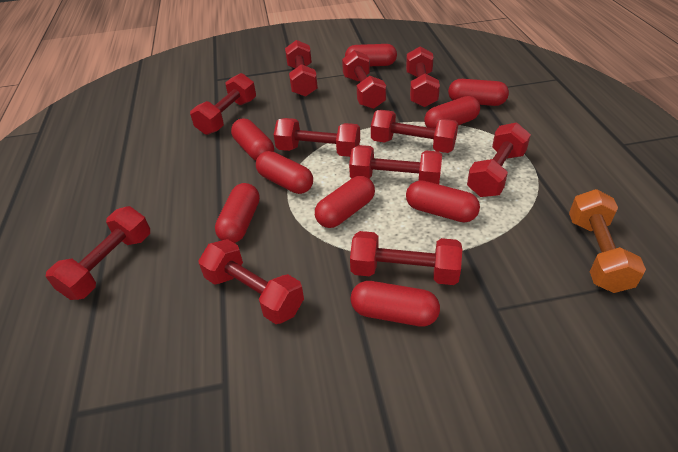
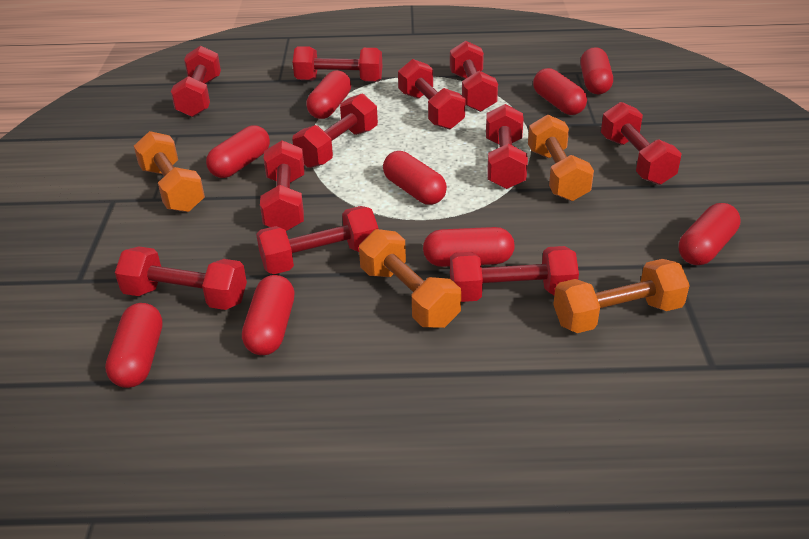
orange dumbbell: 1 -> 4

